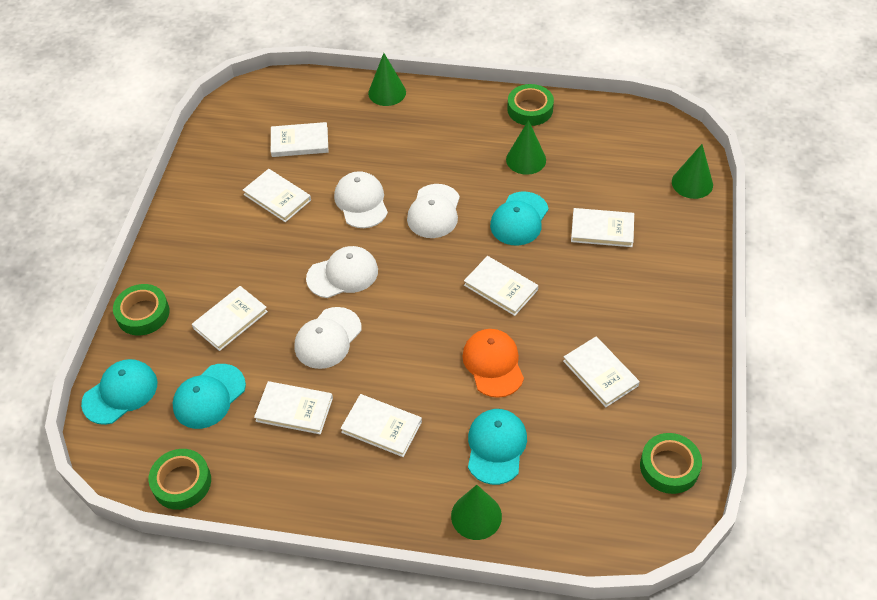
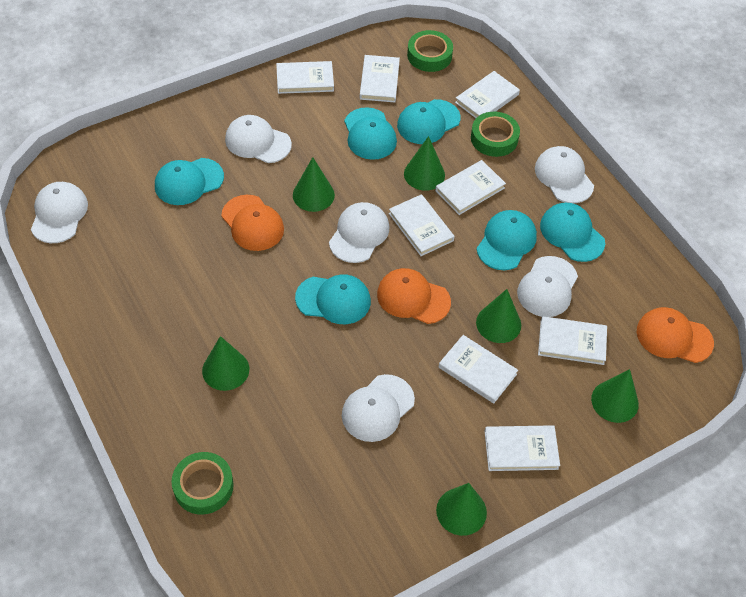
green cone: 4 -> 6
green tape: 4 -> 3
orange cap: 1 -> 3
turquoise cap: 4 -> 6
white cap: 4 -> 6

